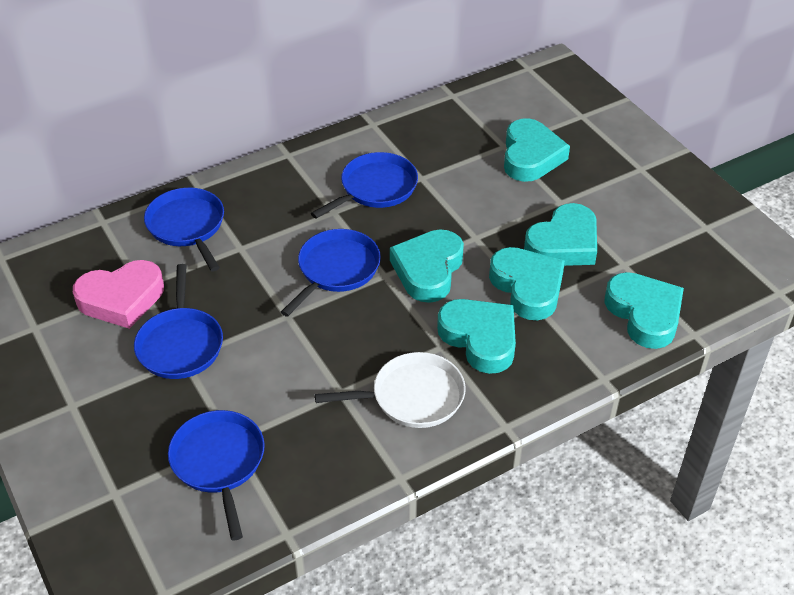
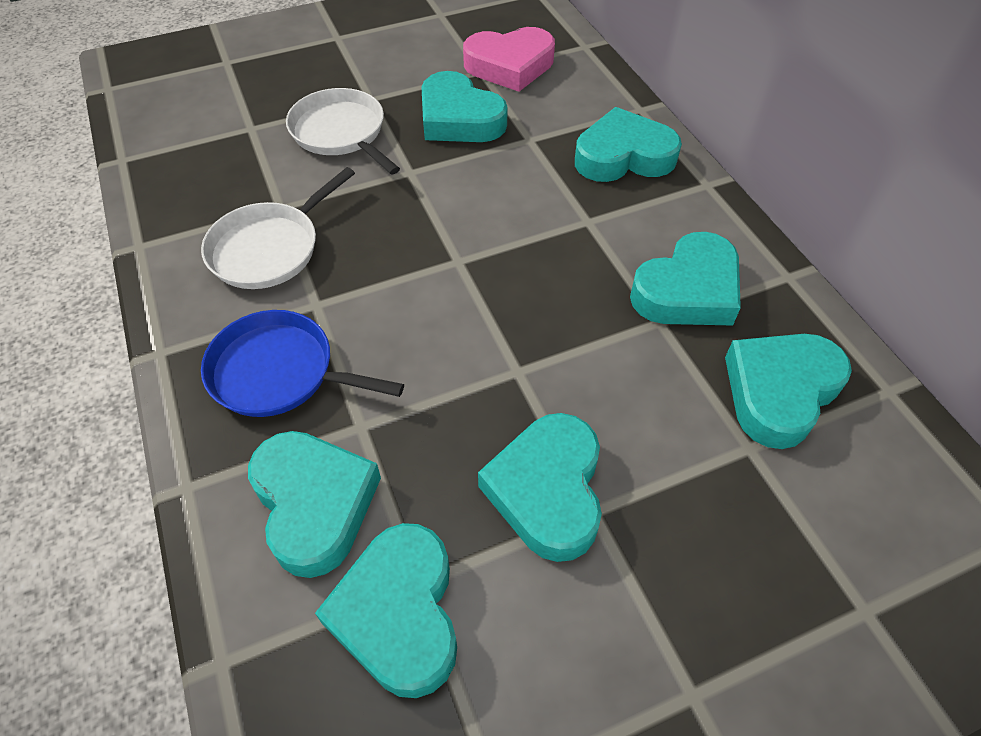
blue pan: 5 -> 1
turquoise heart: 6 -> 7
white pan: 1 -> 2

